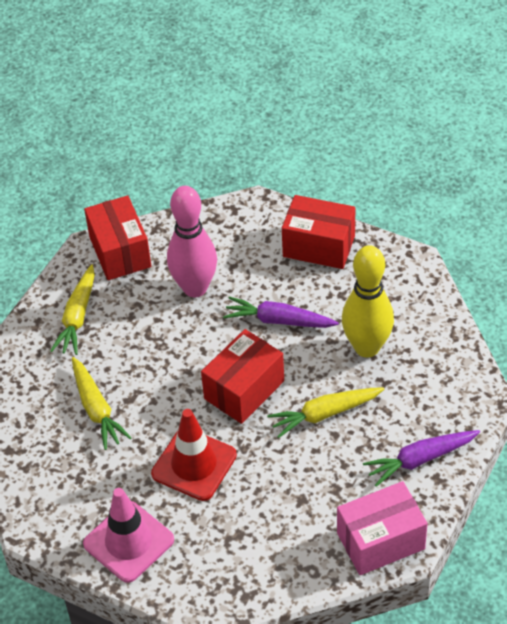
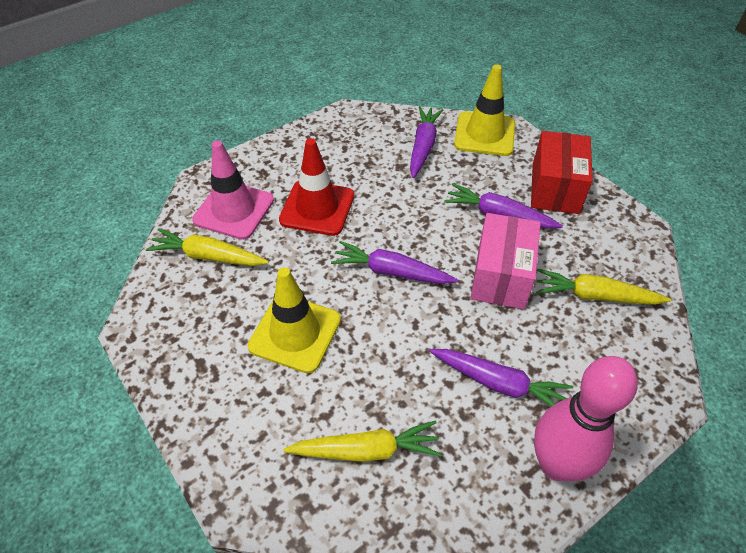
purple carrot: 2 -> 4
red box: 3 -> 1
yellow bowling pin: 1 -> 0
yellow traffic cone: 0 -> 2

